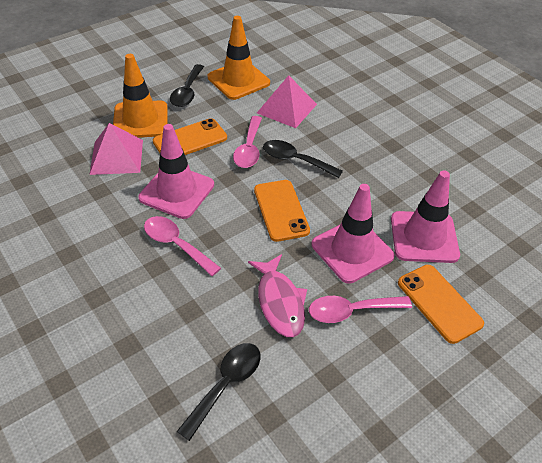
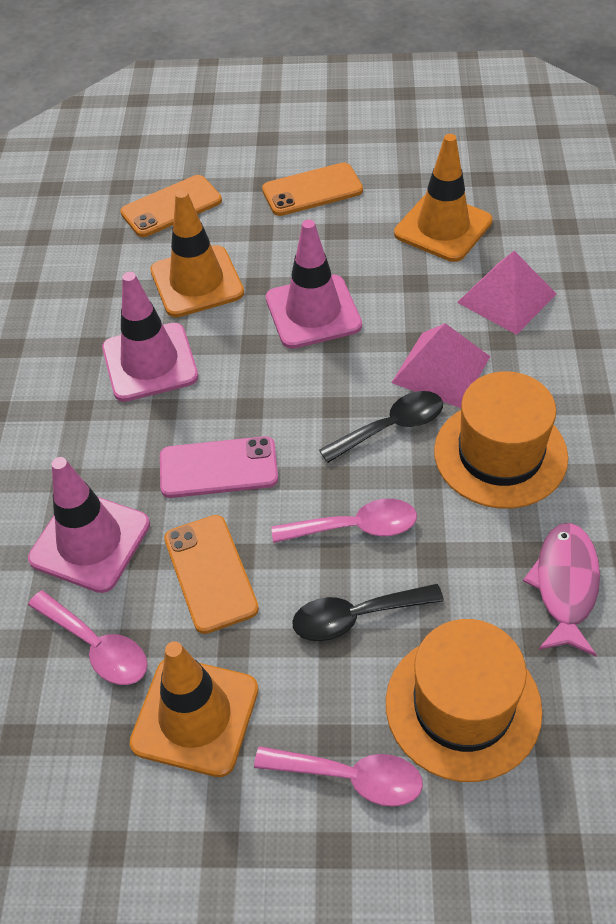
black spoon: 3 -> 2
orange hat: 0 -> 2
orange traffic cone: 2 -> 3
pink phone: 0 -> 1

